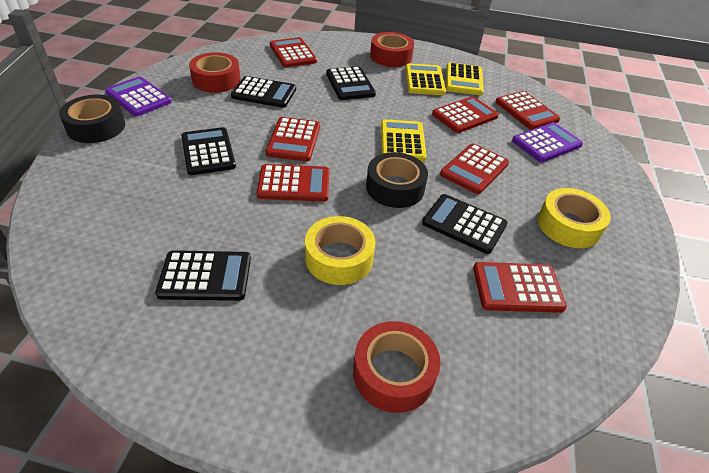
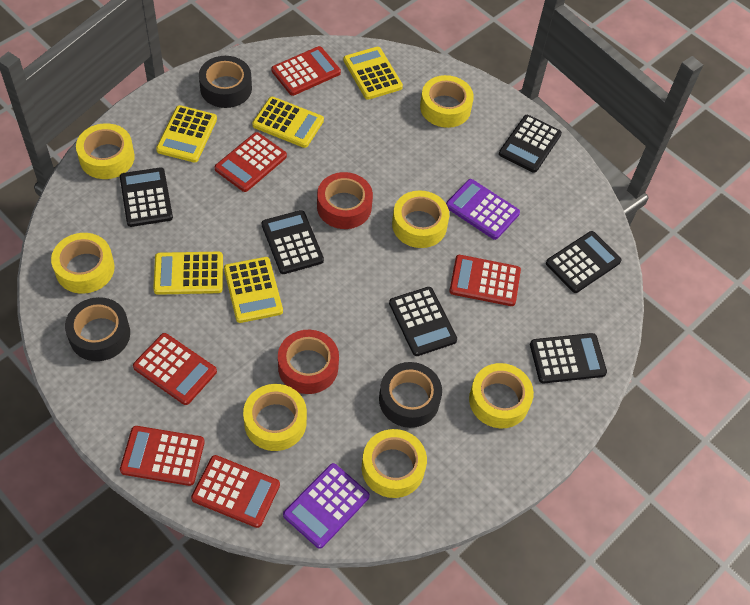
black calculator: 5 -> 6
black tape: 2 -> 3
red calculator: 7 -> 6
red tape: 3 -> 2
yellow calculator: 3 -> 5
yellow tape: 2 -> 7

